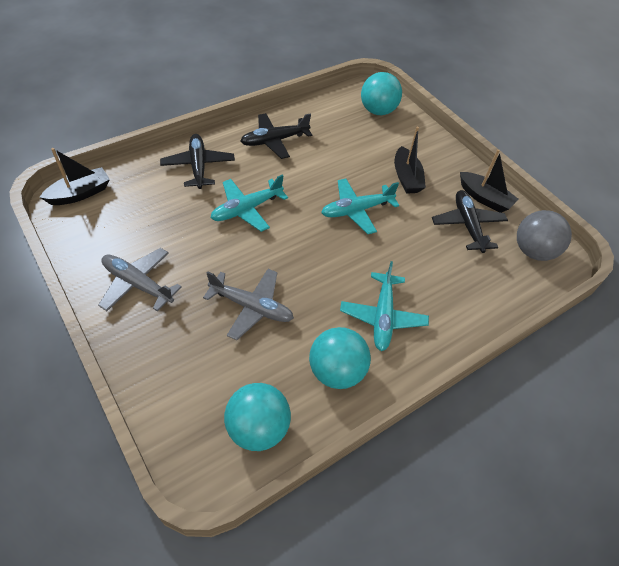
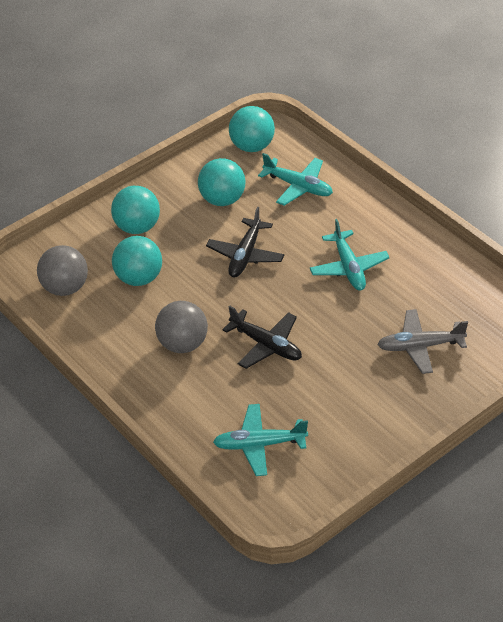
black boat: 3 -> 0
black plane: 3 -> 2
grey ball: 1 -> 2
grey plane: 2 -> 1
turquoise ball: 3 -> 4

